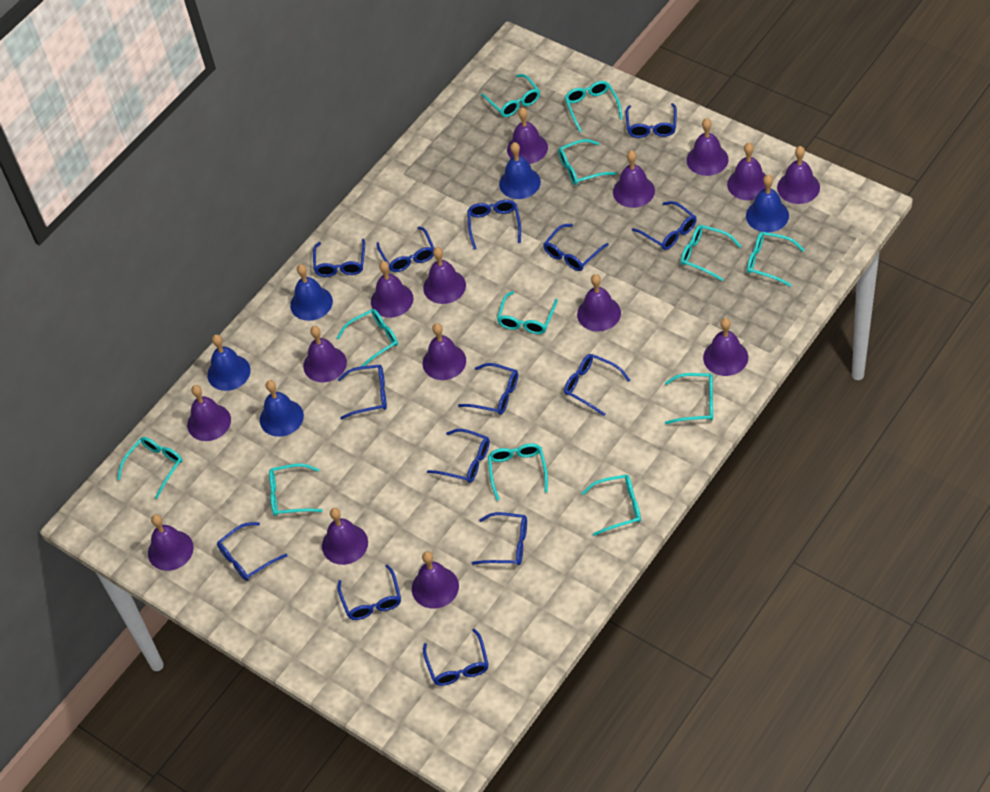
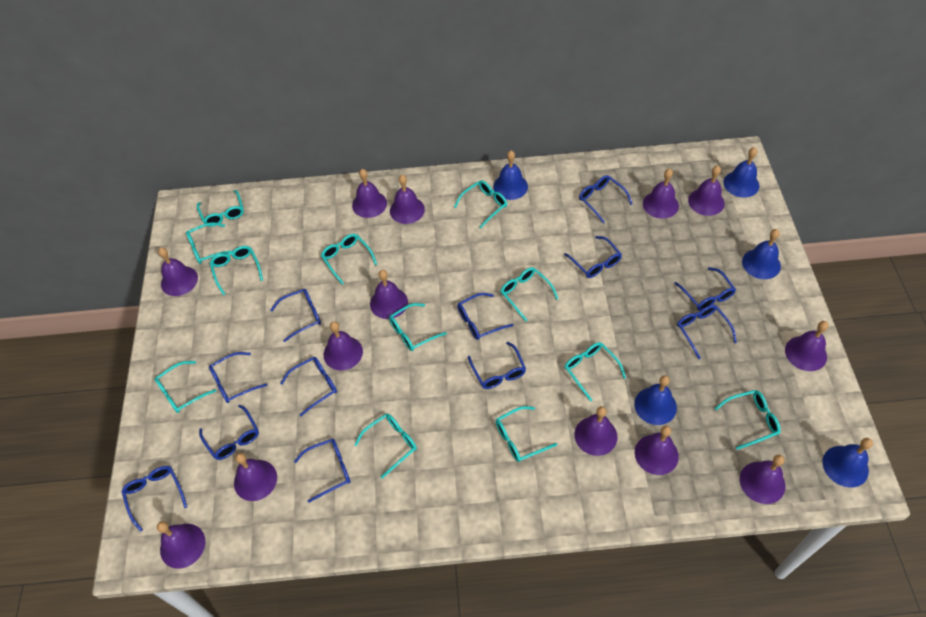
blue glasses: 14 -> 12
purple bell: 15 -> 13

